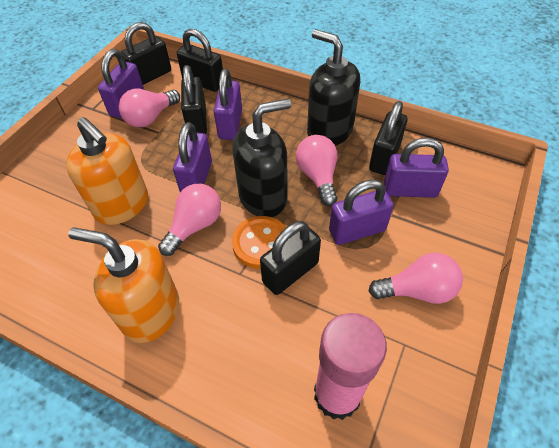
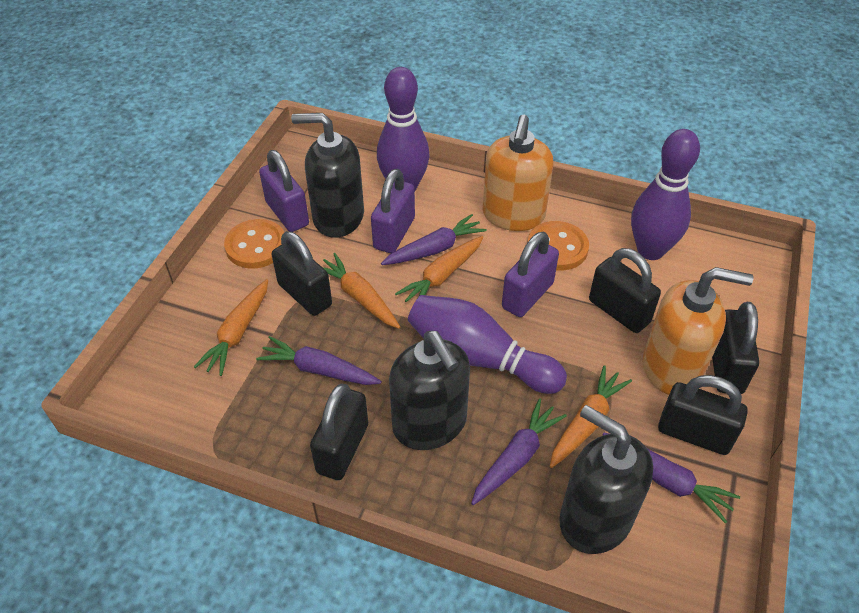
black soap dispenser: 2 -> 3
orange button: 1 -> 2
orange carrot: 0 -> 4
pink glue stick: 1 -> 0
pink light bulb: 4 -> 0
purple bowling pin: 0 -> 3
purple carrot: 0 -> 4
purple padlock: 5 -> 3

